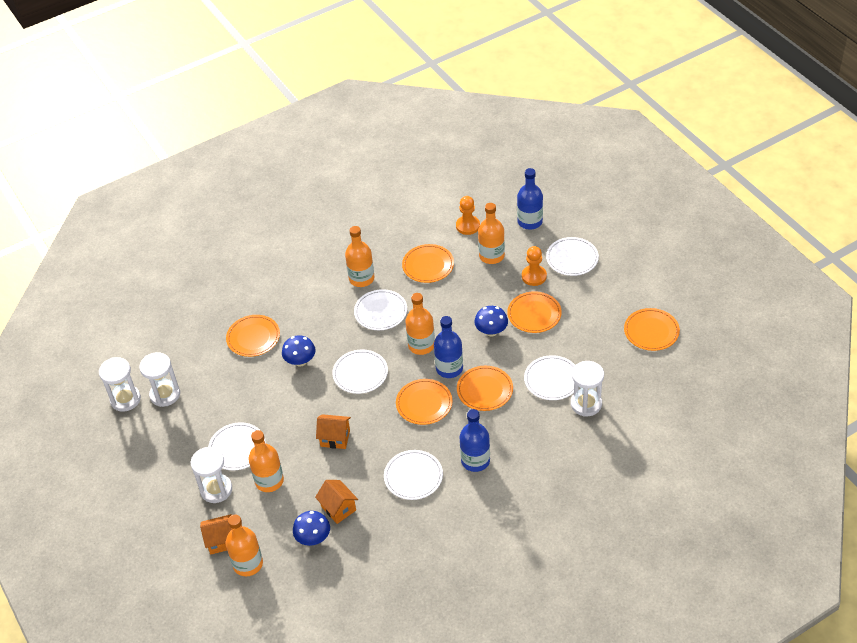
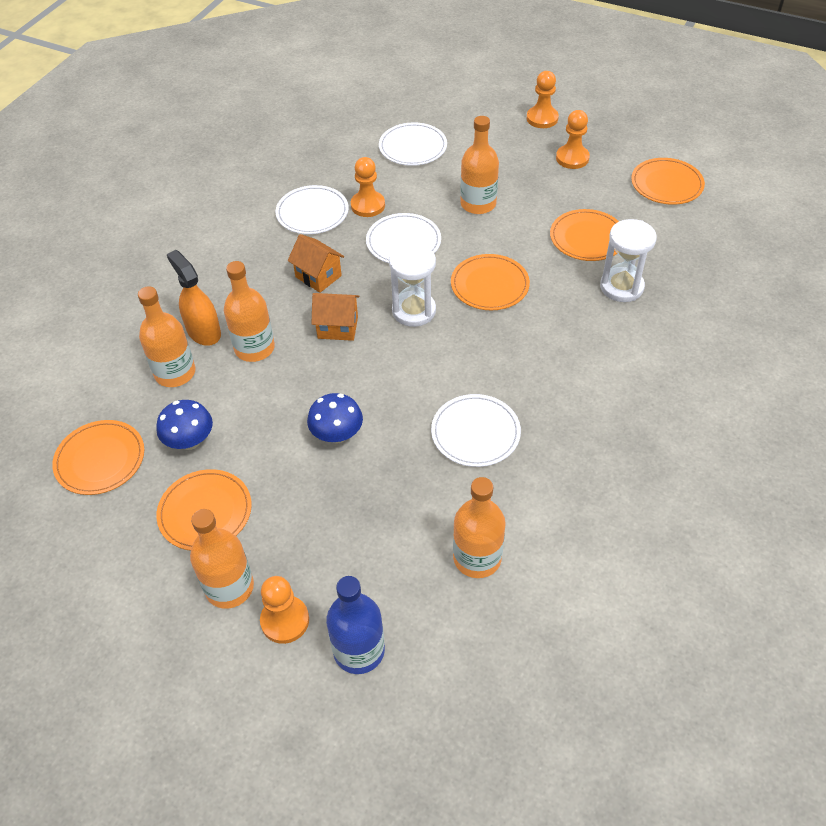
blue bottle: 3 -> 1
blue mushroom: 3 -> 2
orange house: 3 -> 2
orange pawn: 2 -> 4
orange plate: 6 -> 5
orange spray bottle: 0 -> 1
white hourglass: 4 -> 2
white plate: 6 -> 4

